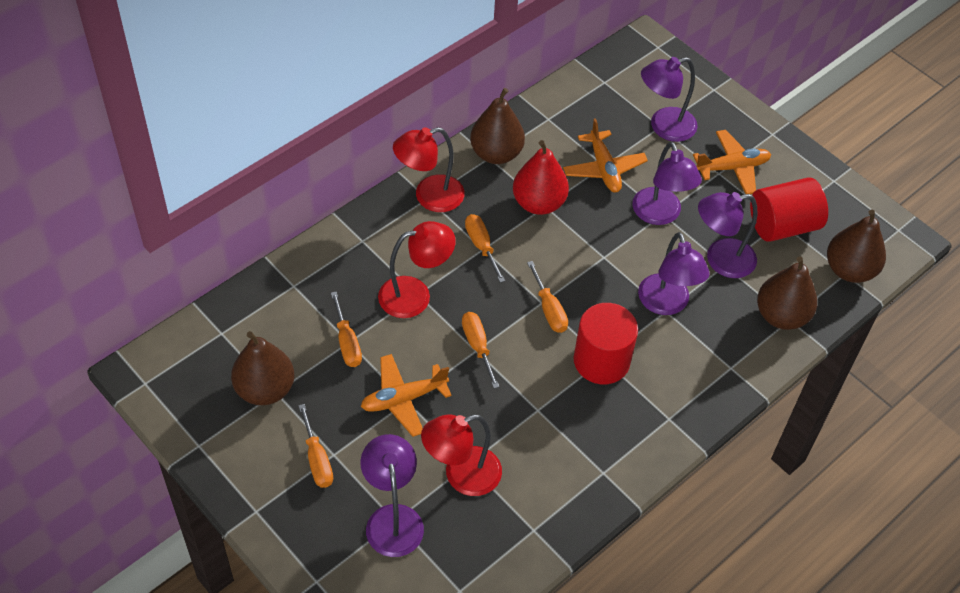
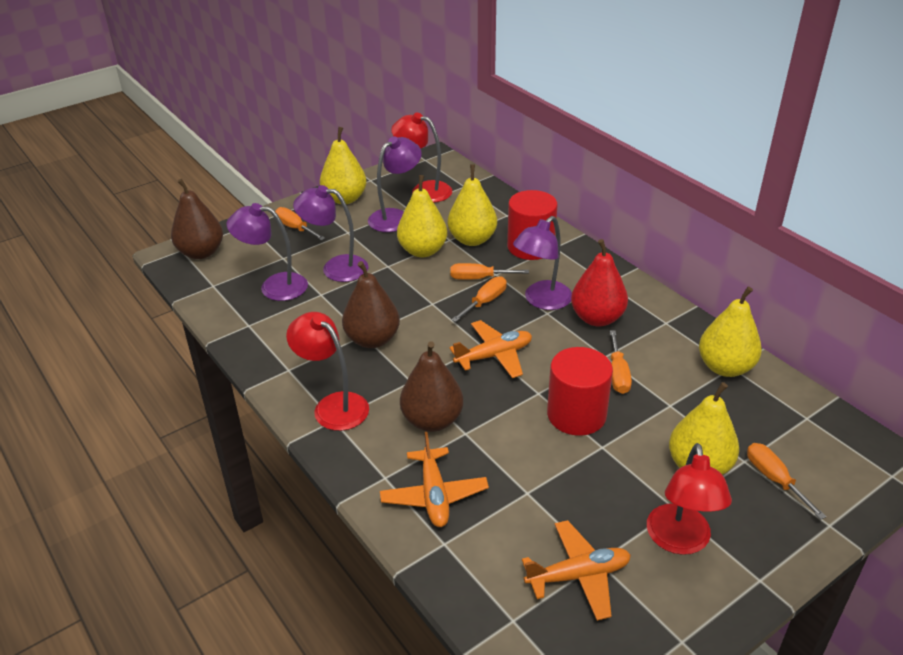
brown pear: 4 -> 3
purple lamp: 5 -> 4
yellow pear: 0 -> 5

